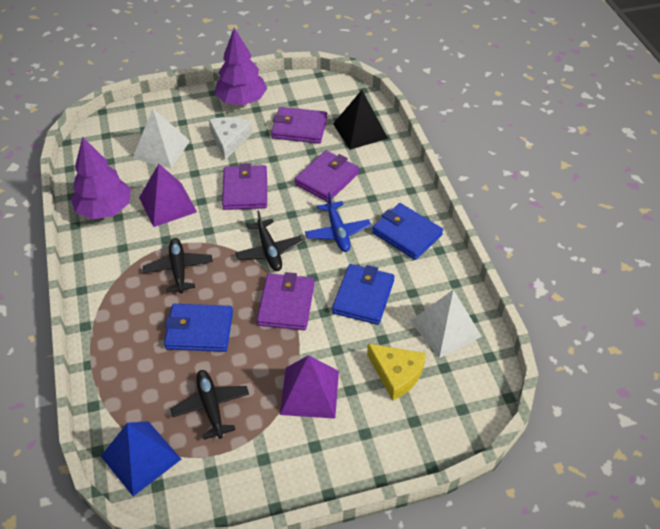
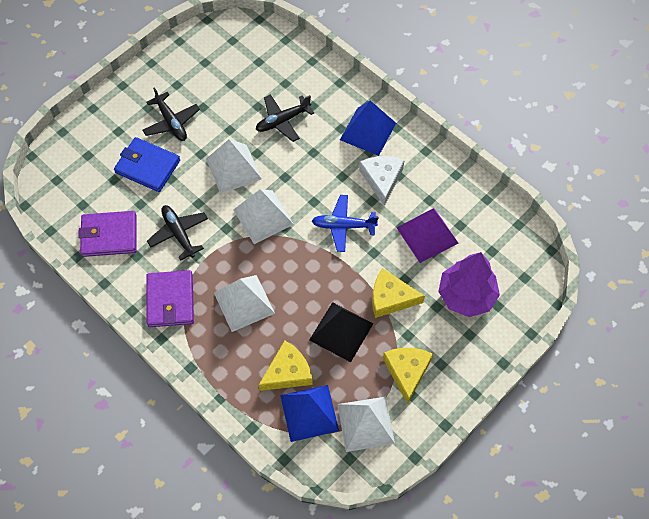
blue pyramid: 1 -> 2
blue wallet: 3 -> 1
purple pyramid: 2 -> 1
purple tree: 2 -> 1
purple wallet: 4 -> 2
white pyramid: 2 -> 4
yellow cheese: 1 -> 3

